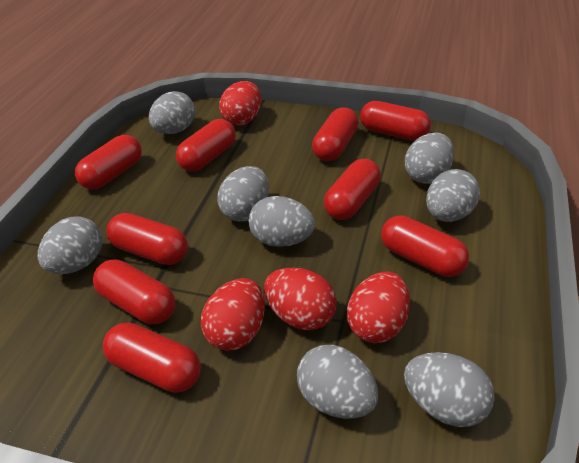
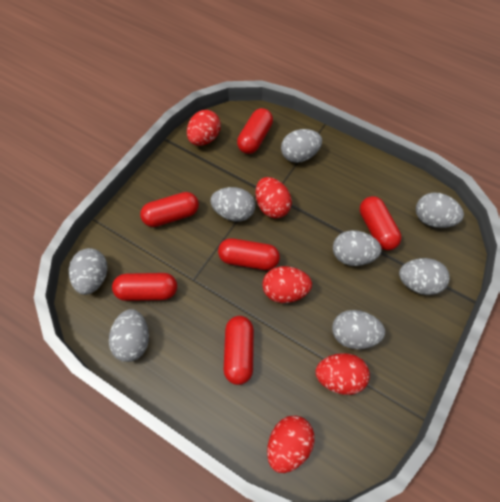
red capsule: 9 -> 6
red egg: 4 -> 5

